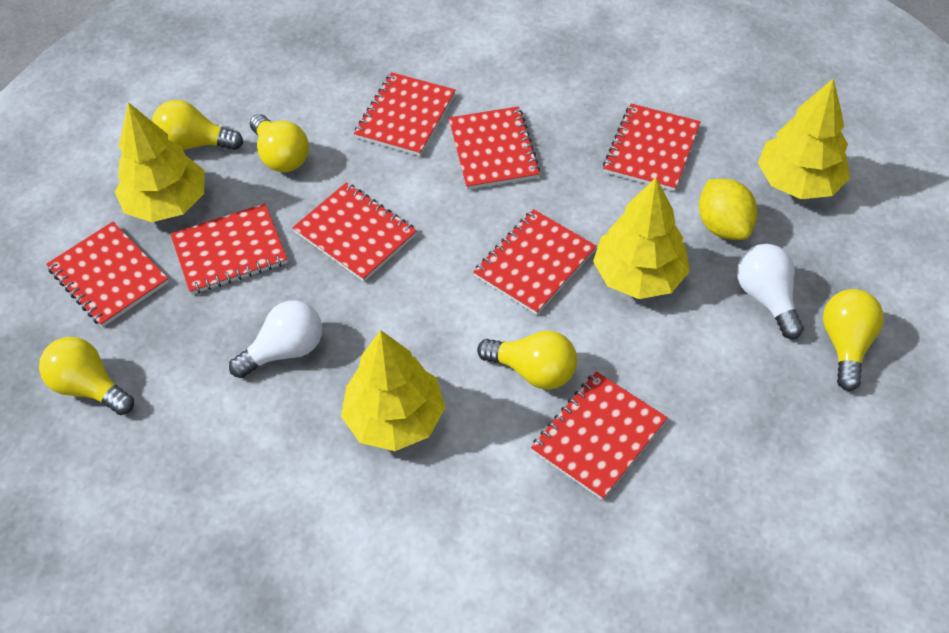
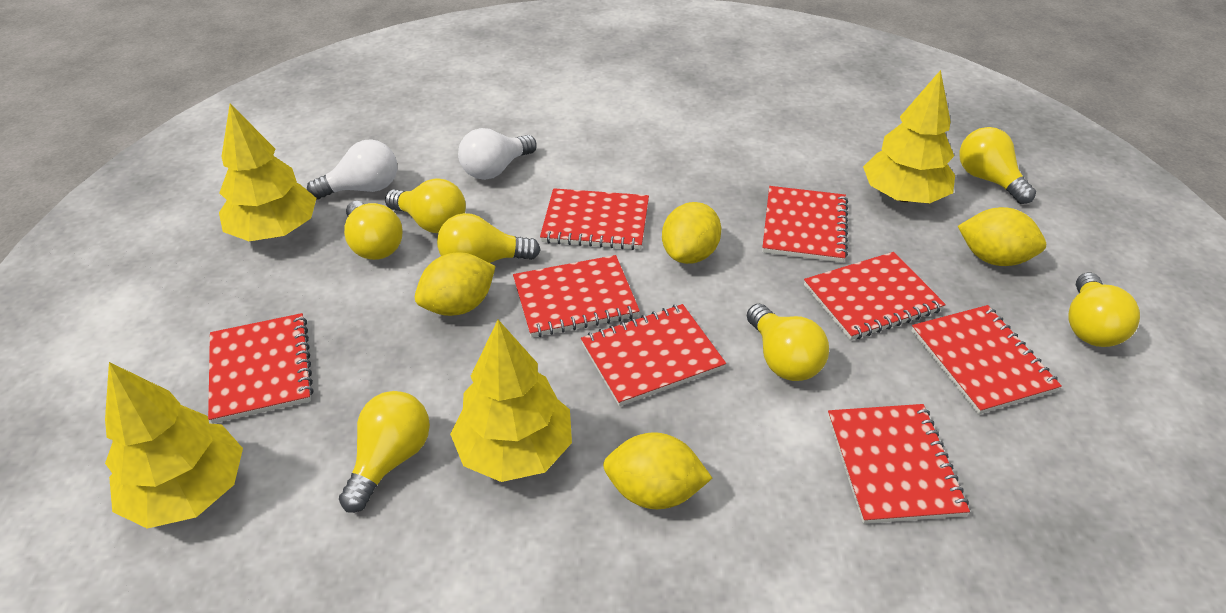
yellow lemon: 1 -> 4
yellow light bulb: 5 -> 7

